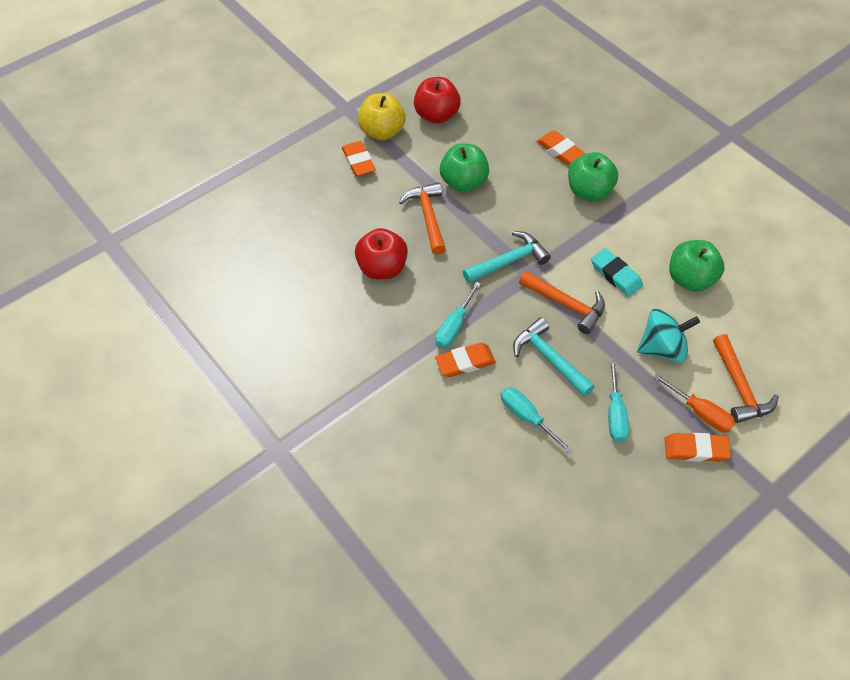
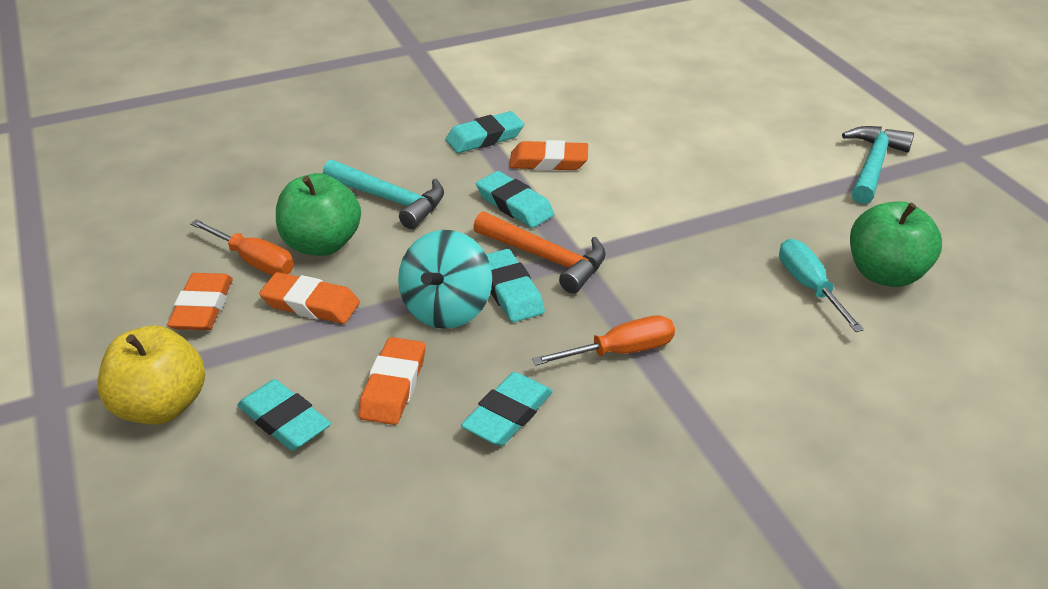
green apple: 3 -> 2
orange hammer: 3 -> 1
orange screwdriver: 1 -> 2
red apple: 2 -> 0
turquoise eraser: 1 -> 5
turquoise screwdriver: 3 -> 1

